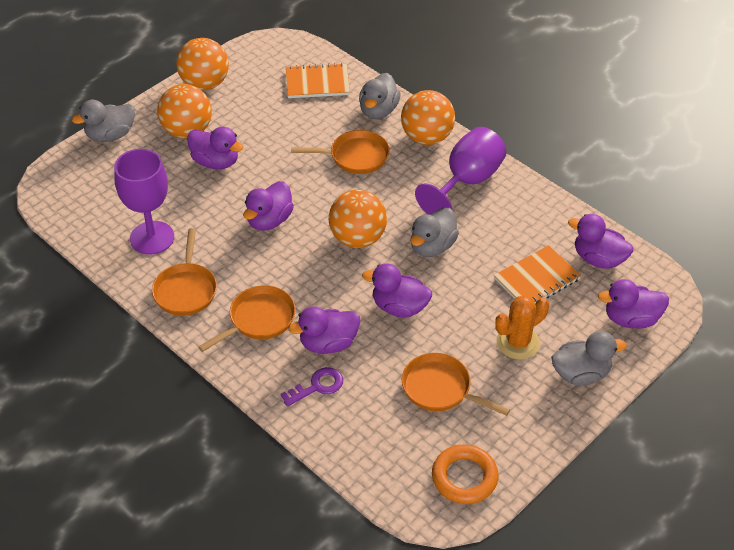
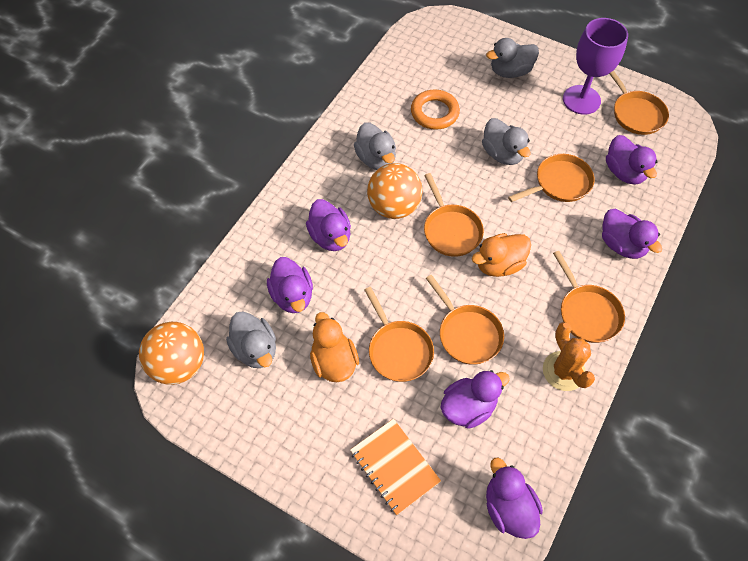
orange ball: 4 -> 2
orange duck: 0 -> 2
orange notebook: 2 -> 1
orange pan: 4 -> 6
purple goblet: 2 -> 1
purple key: 1 -> 0

